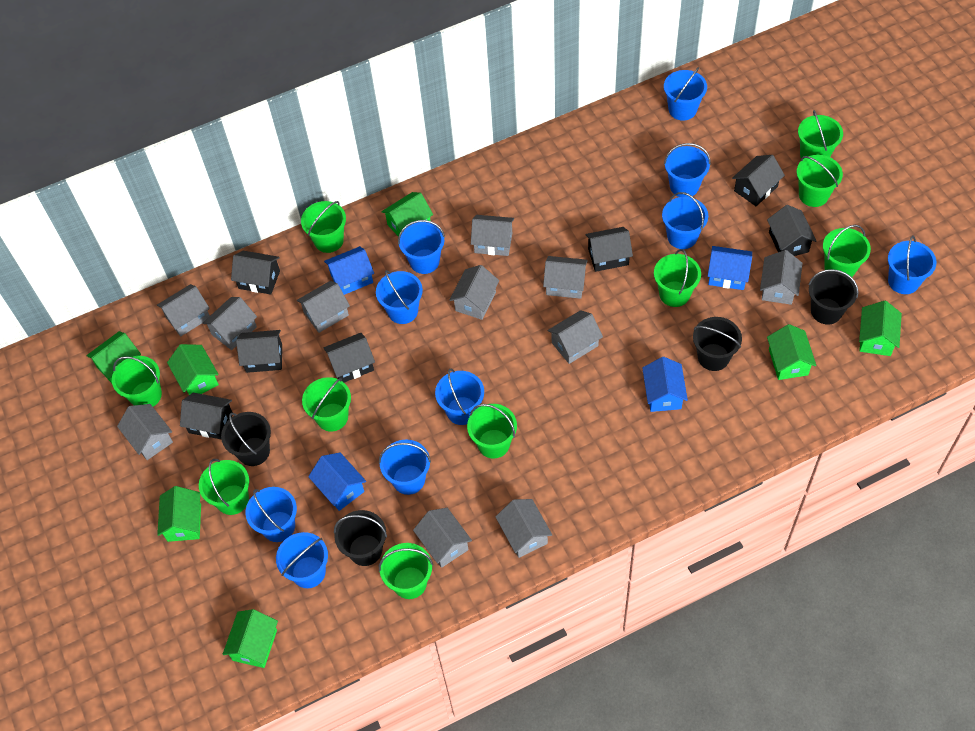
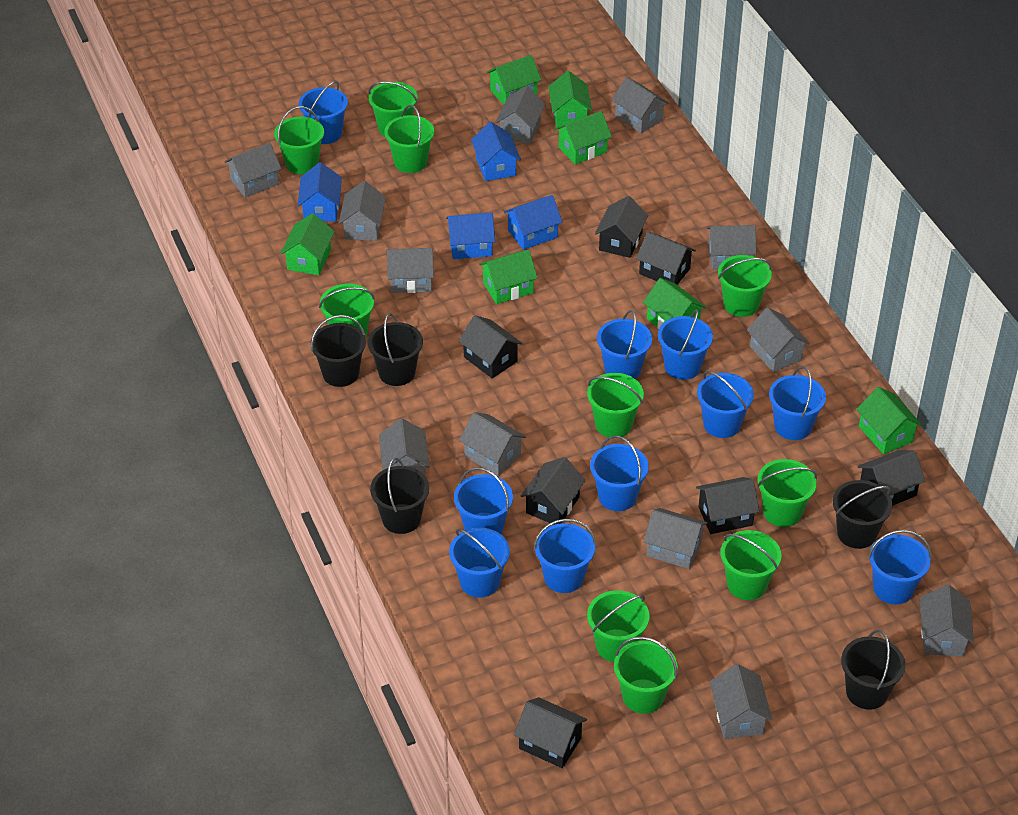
black bucket: 4 -> 5
grey house: 11 -> 12

